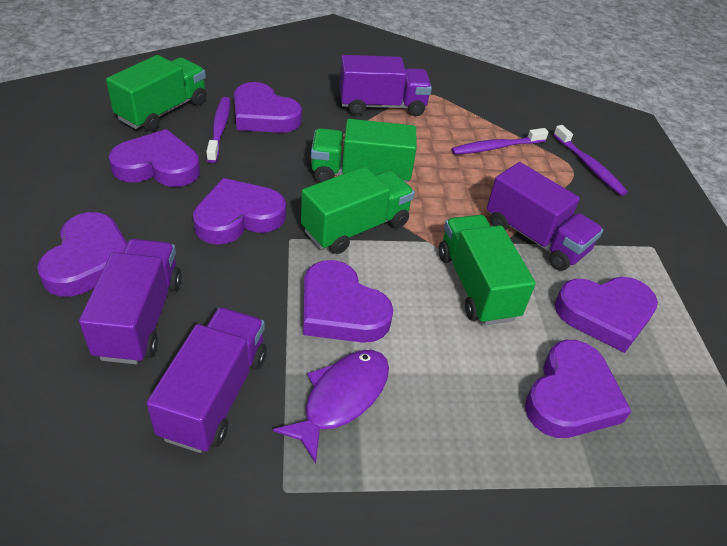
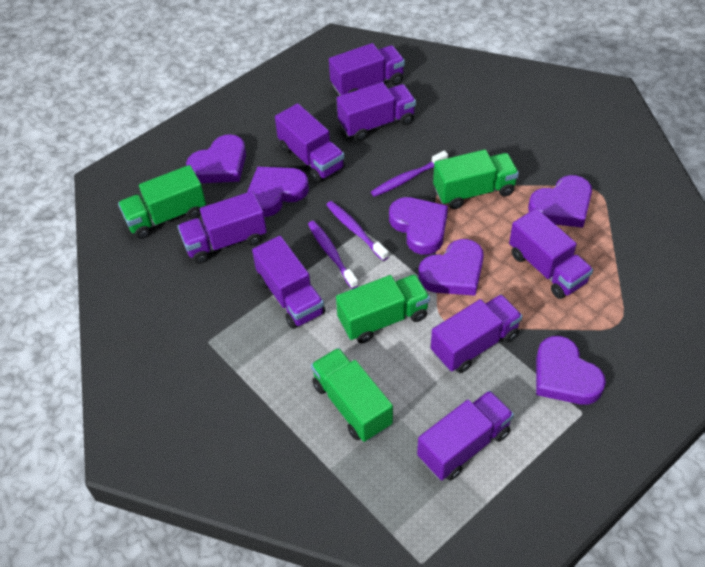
purple fish: 1 -> 0
purple heart: 7 -> 6
purple truck: 4 -> 8

